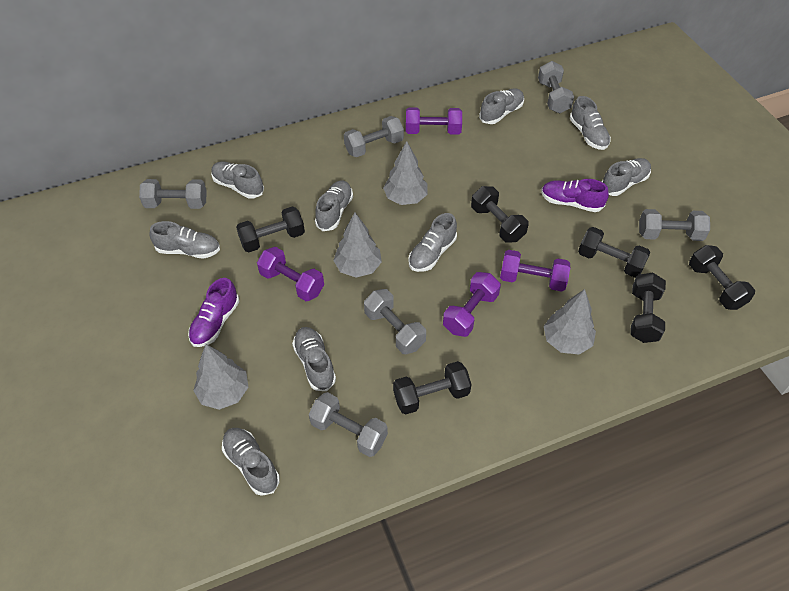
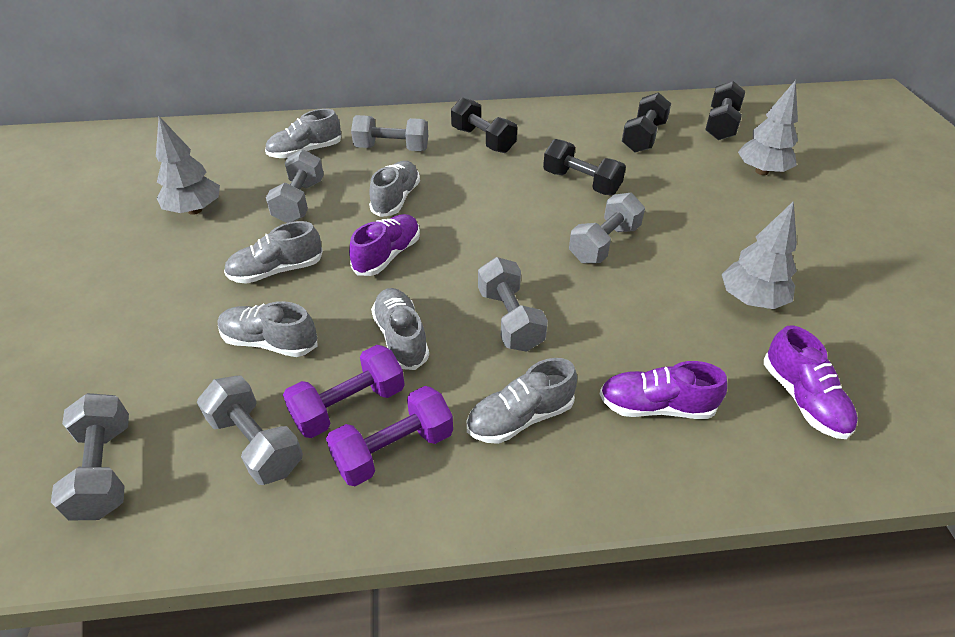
black dumbbell: 6 -> 4
grey shoe: 9 -> 6
grey tree: 4 -> 3
purple dumbbell: 4 -> 2
purple shoe: 2 -> 3

